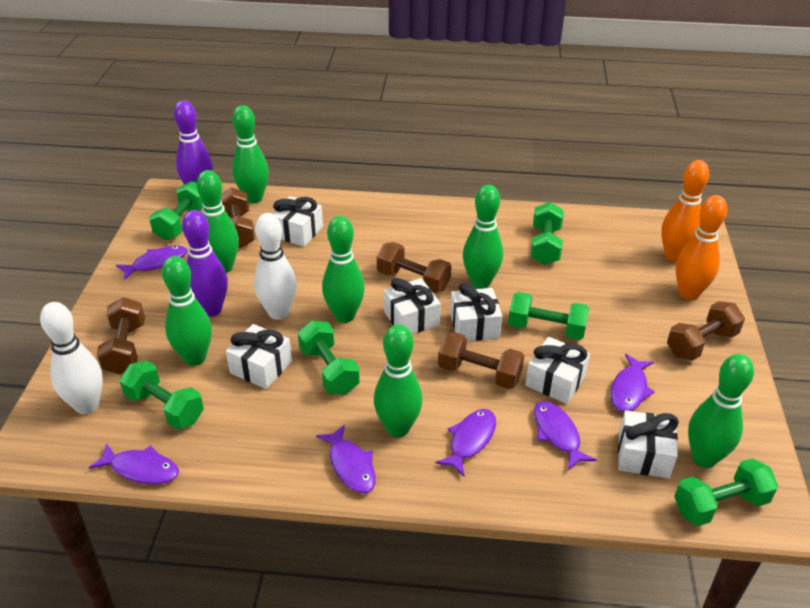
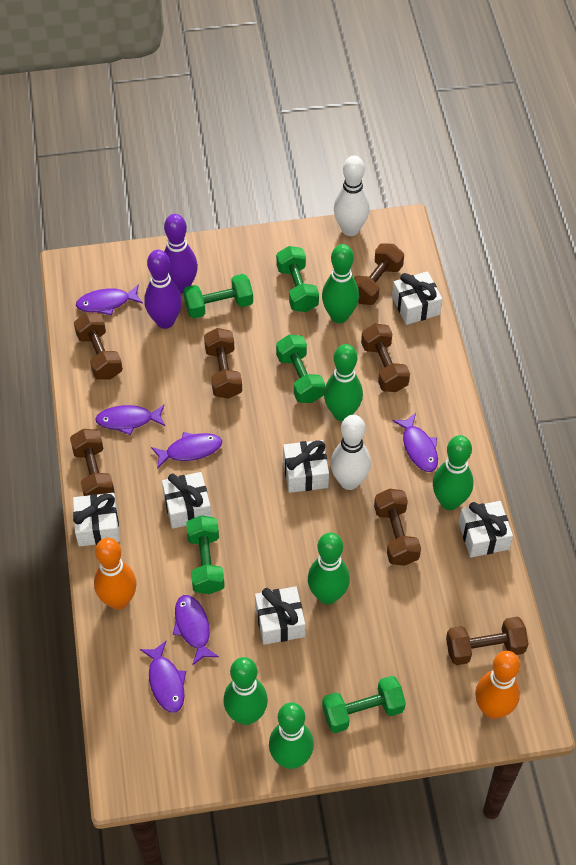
brown dumbbell: 5 -> 7
green bowling pin: 7 -> 6
green dumbbell: 6 -> 5

